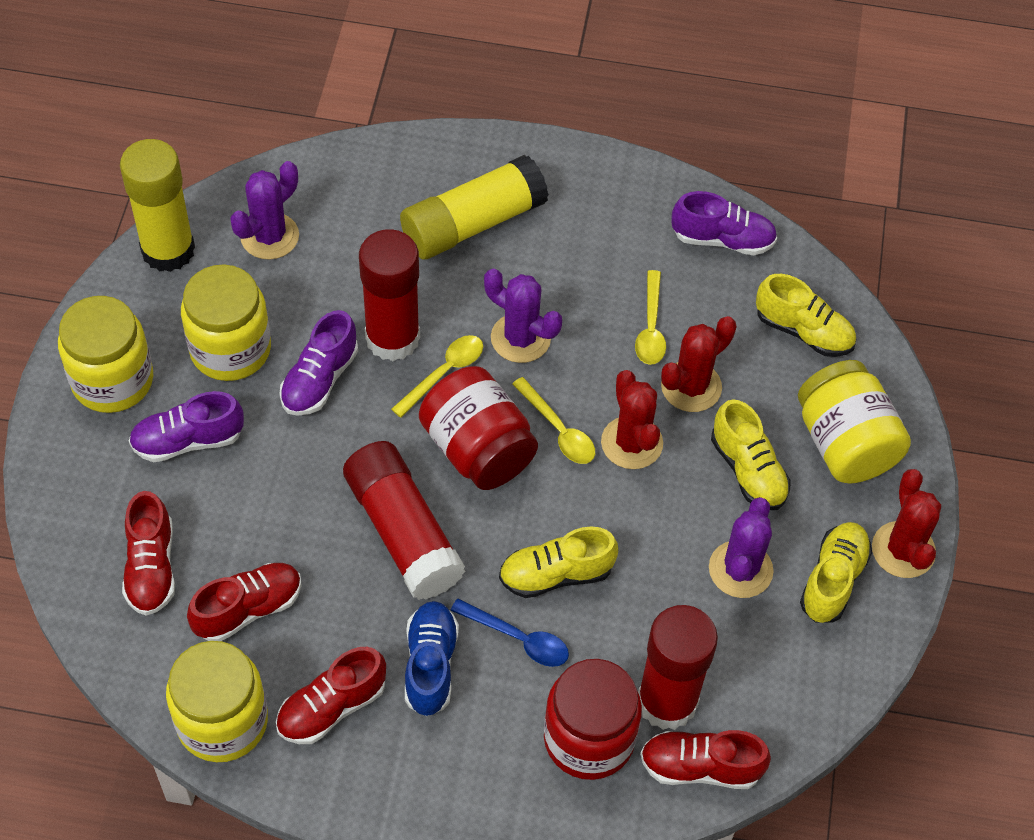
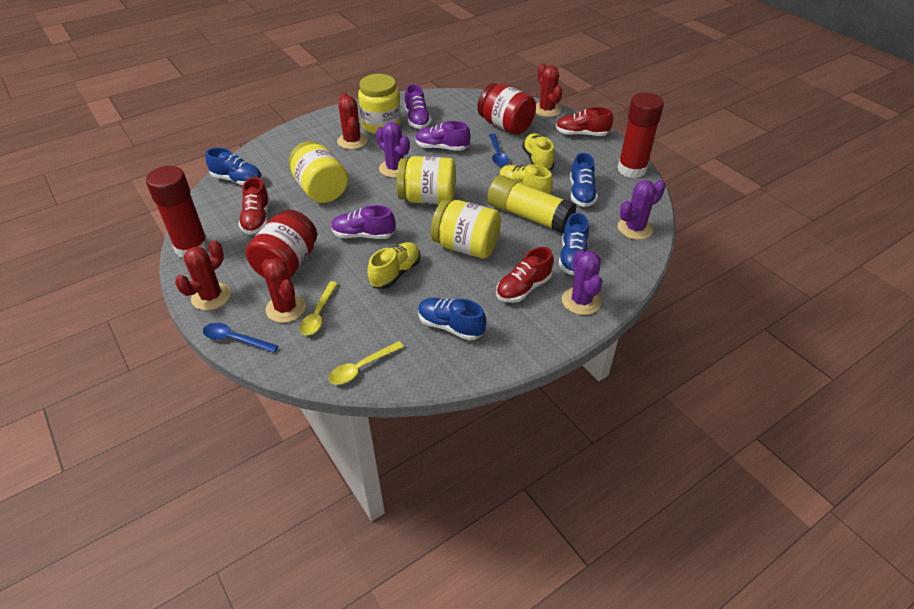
blue shoe: 1 -> 4
blue spoon: 1 -> 2
red cactus: 3 -> 4
red glue stick: 3 -> 2
red shoe: 4 -> 3
yellow glue stick: 2 -> 1
yellow shoe: 4 -> 3
yellow spoon: 3 -> 2

